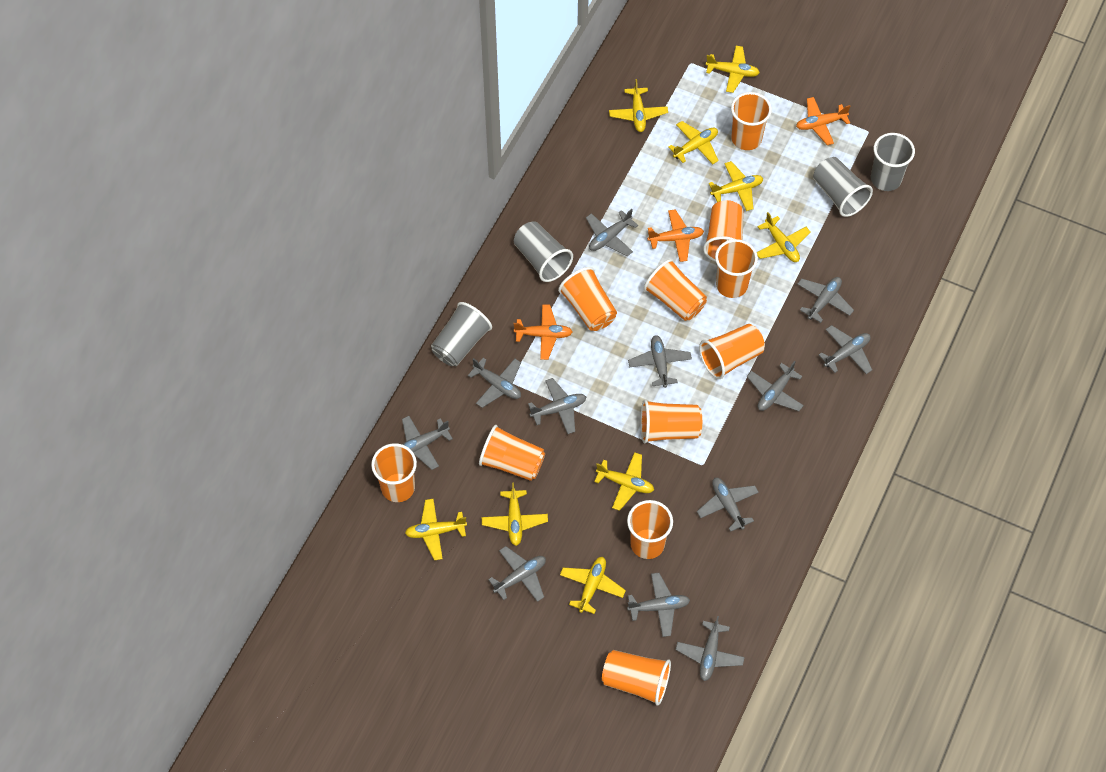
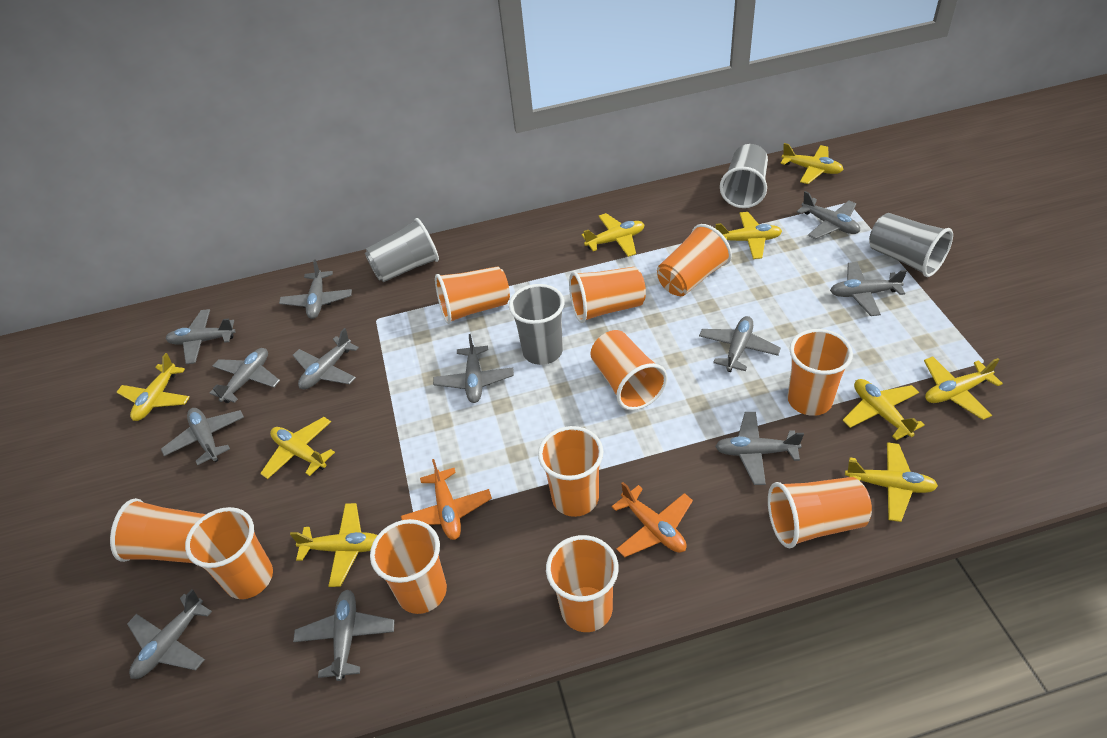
orange plane: 3 -> 2

